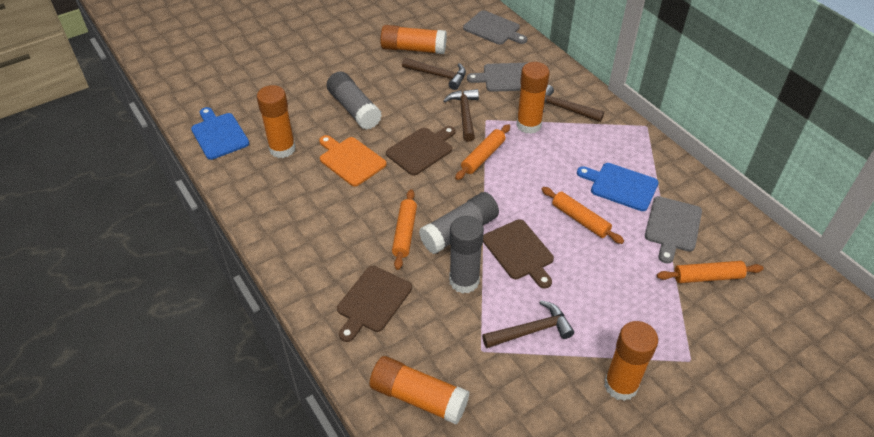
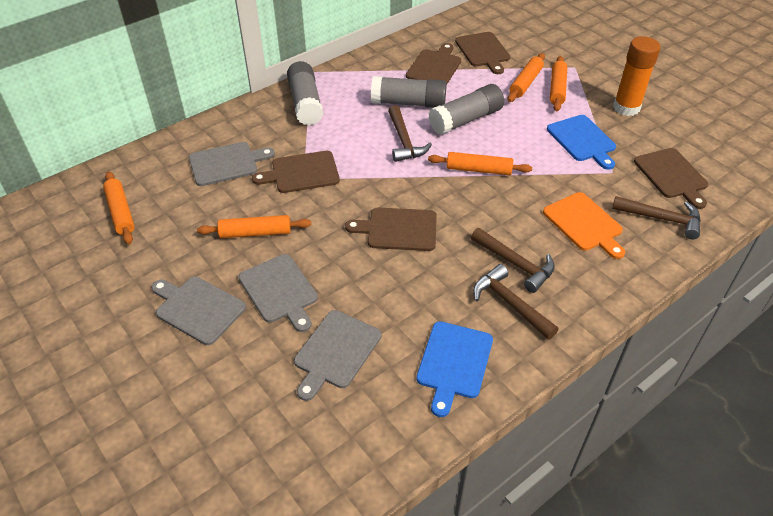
brown cutting board: 3 -> 5
grey cutting board: 3 -> 4
orange glue stick: 5 -> 1
orange rolling pin: 4 -> 5

